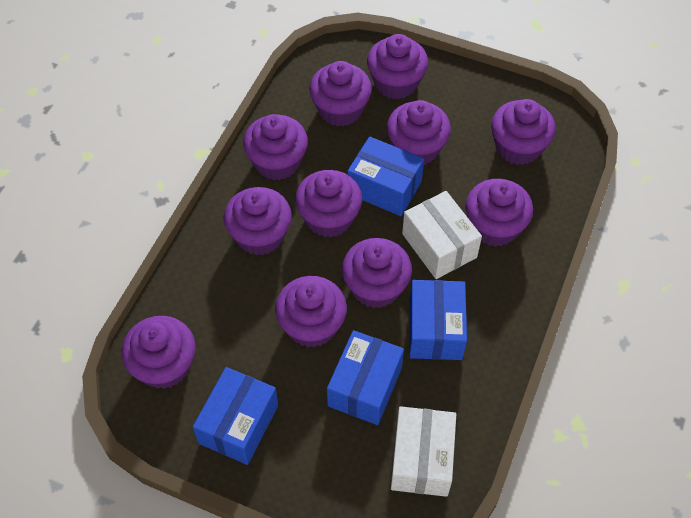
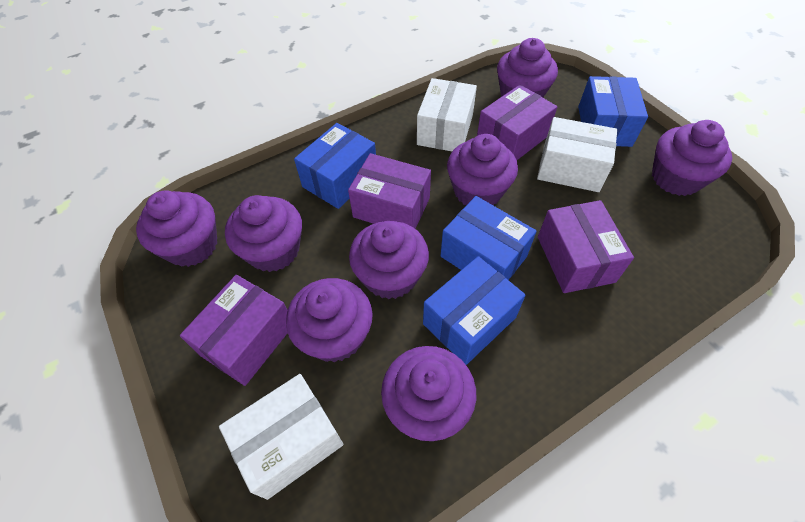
purple box: 0 -> 4
purple cupcake: 11 -> 8
white box: 2 -> 3

